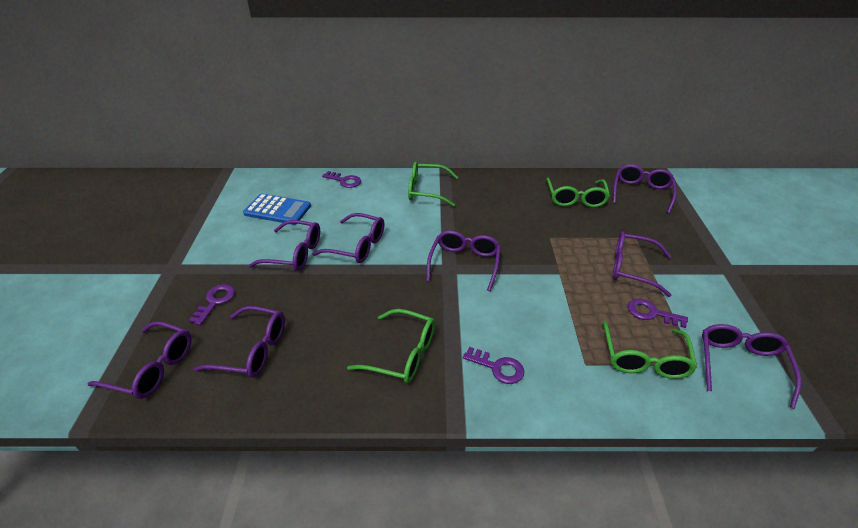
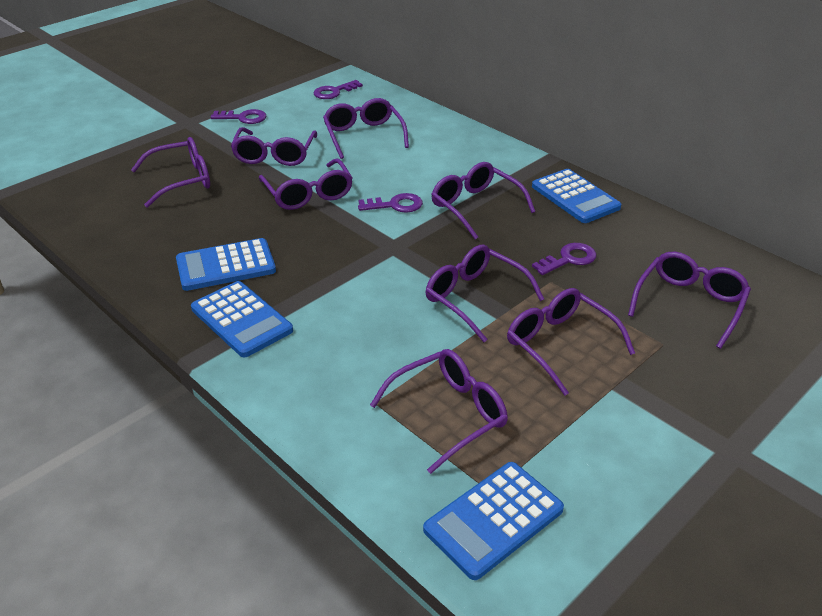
blue calculator: 1 -> 4
green glasses: 4 -> 0
purple glasses: 8 -> 9

